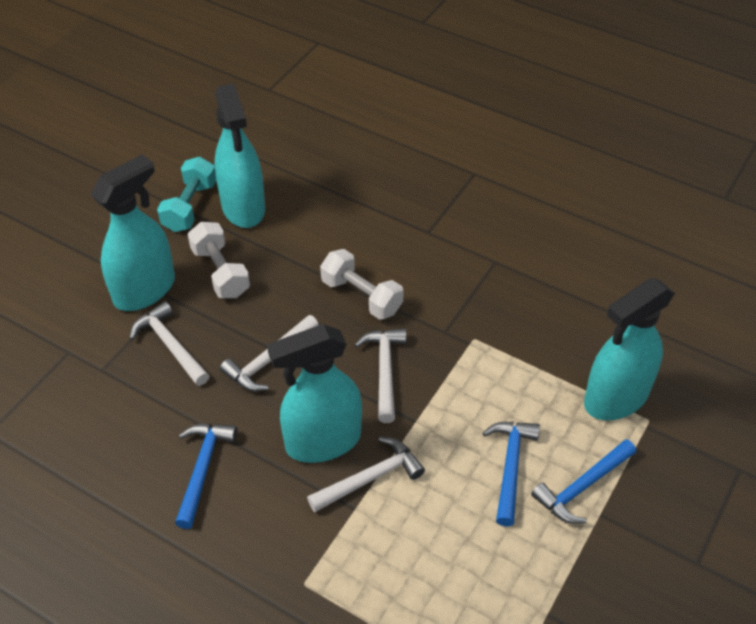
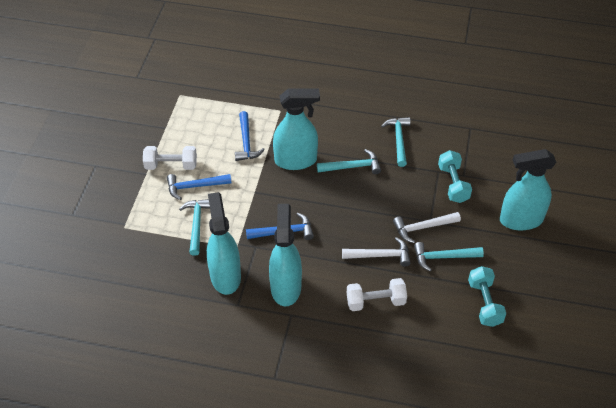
turquoise dumbbell: 1 -> 2
turquoise hammer: 0 -> 4
white hammer: 4 -> 2

